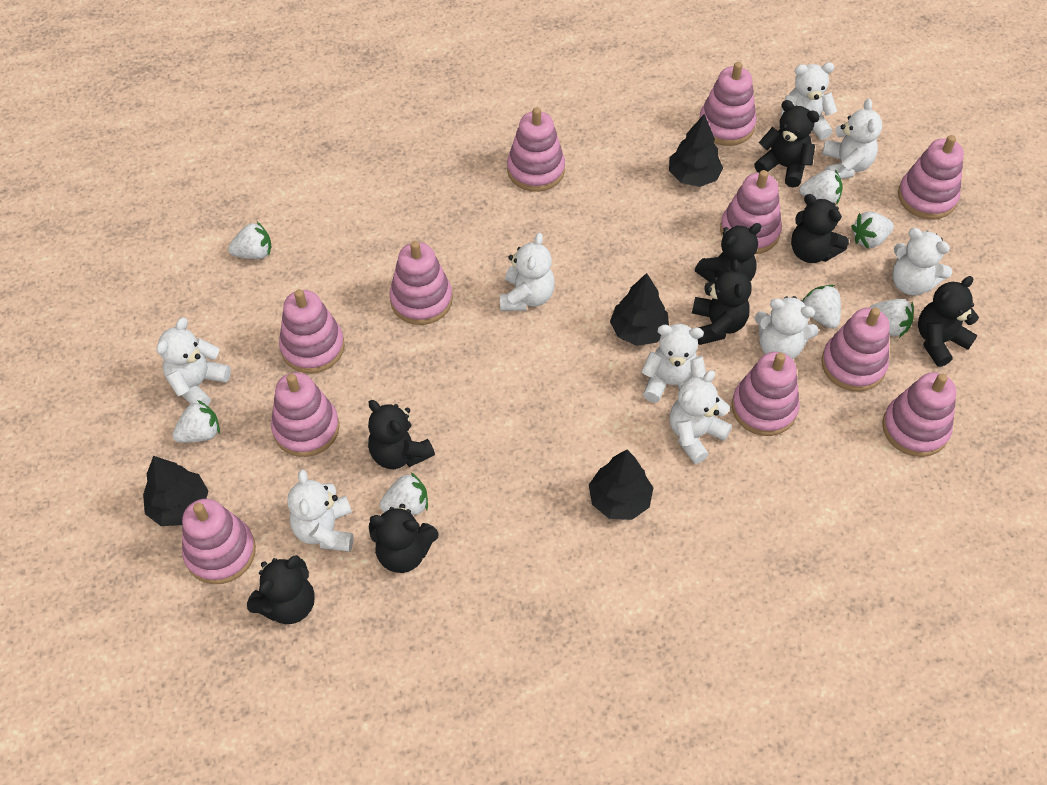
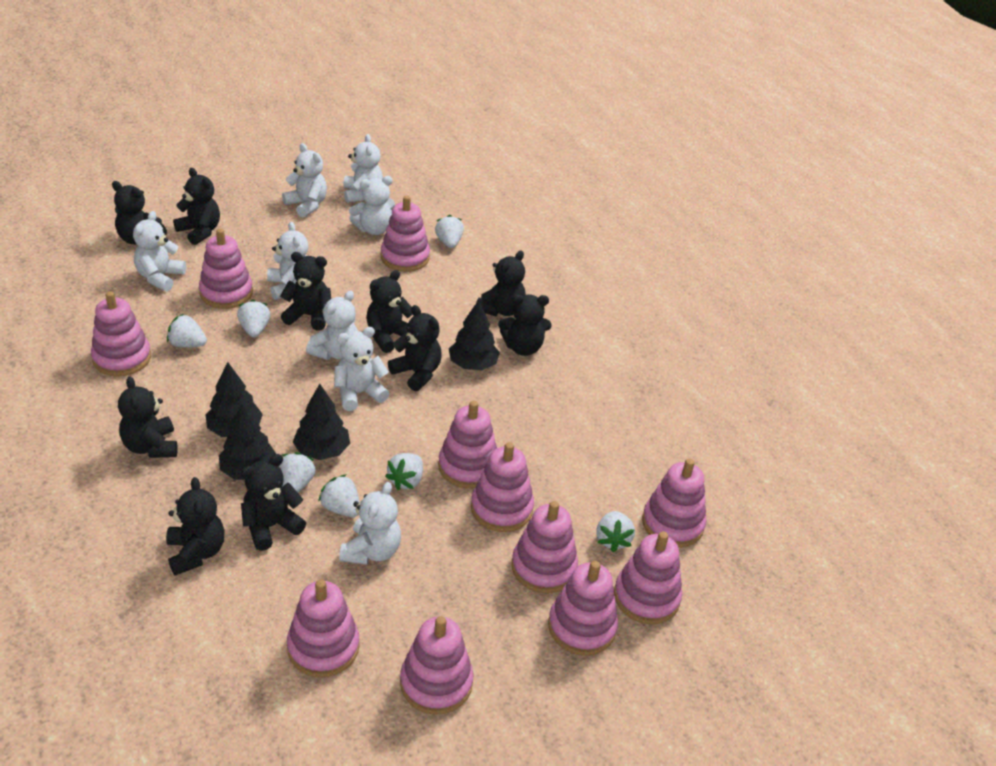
black teddy bear: 8 -> 10
white teddy bear: 9 -> 8

